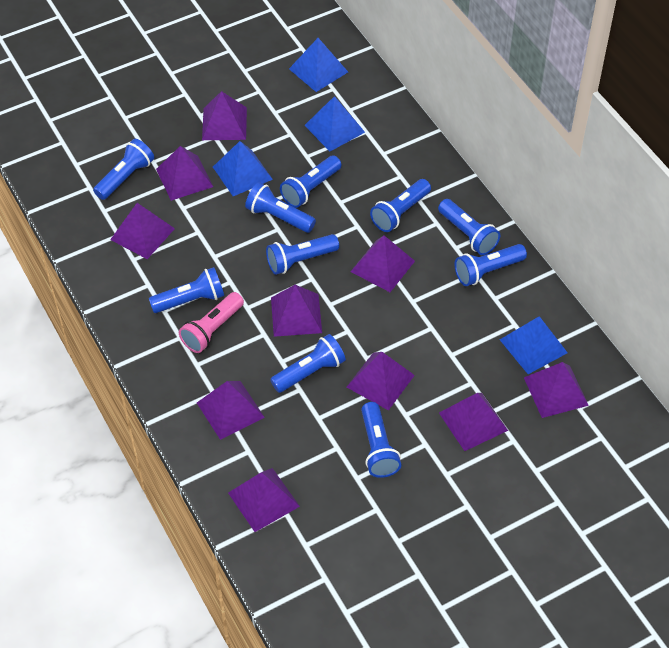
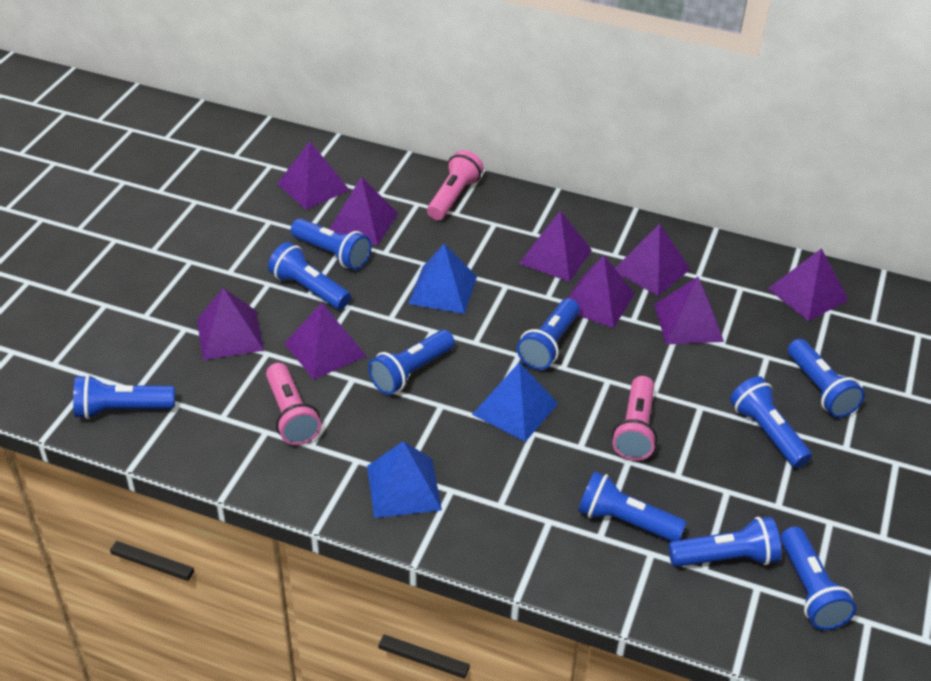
blue pyramid: 4 -> 3
pink flashlight: 1 -> 3
purple pyramid: 10 -> 9

